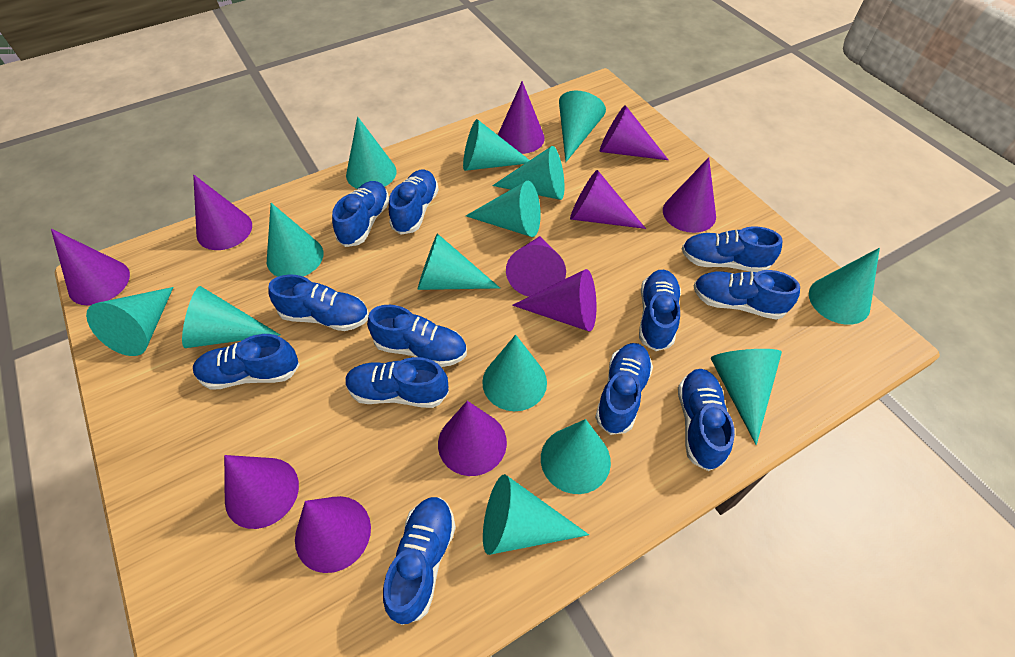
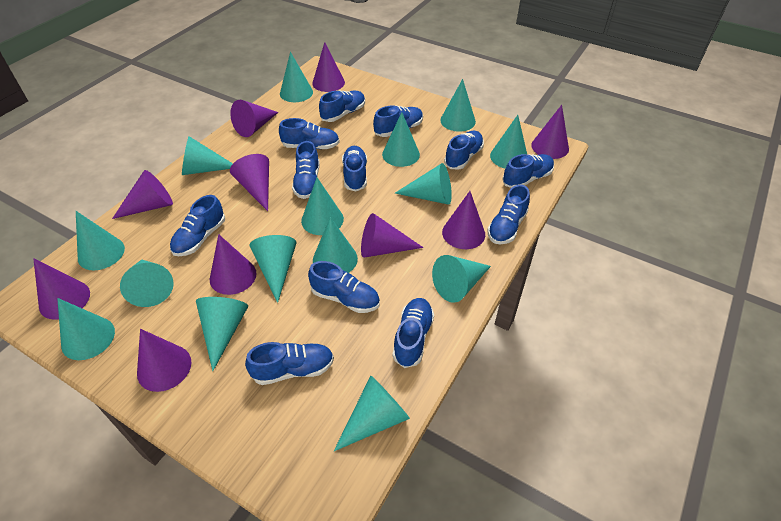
purple cone: 11 -> 10
turquoise cone: 14 -> 15

